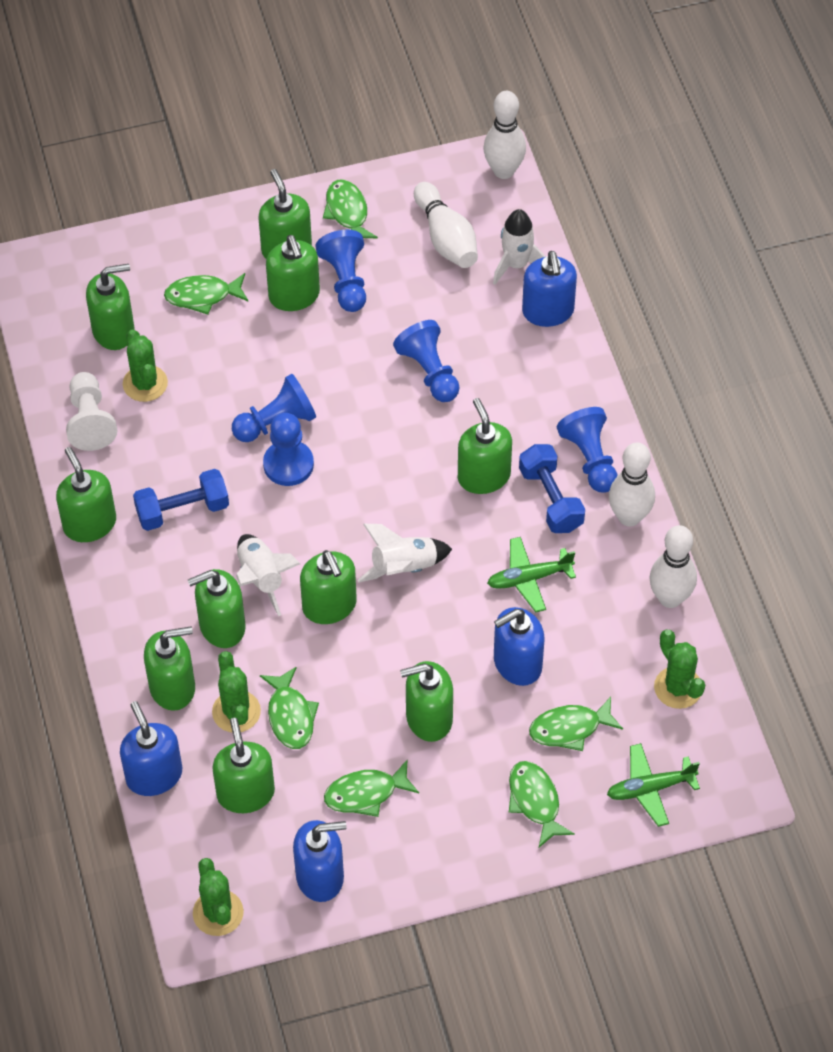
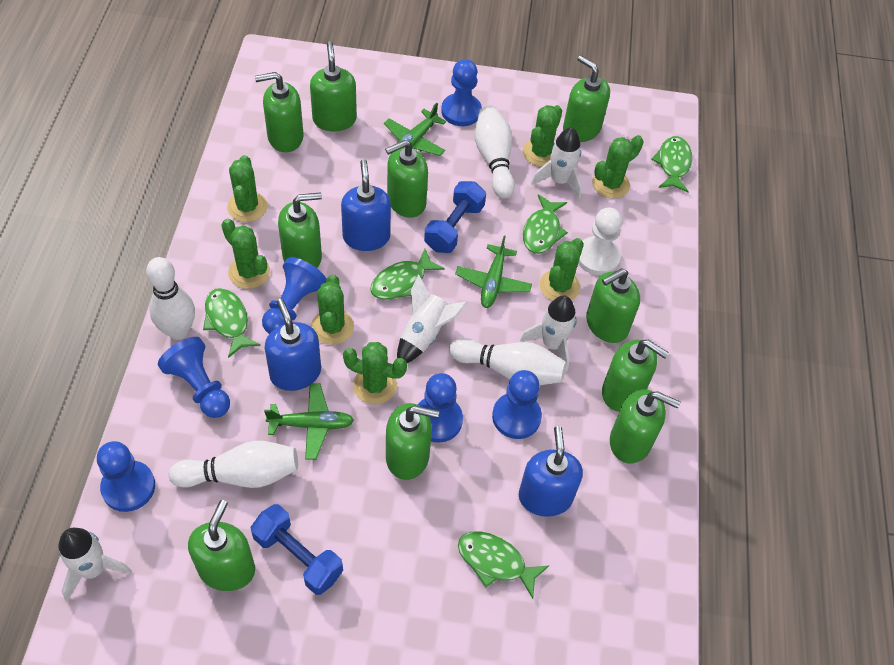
blue pawn: 5 -> 6
blue soap dispenser: 4 -> 3
green cactus: 4 -> 7
green fish: 6 -> 5
green plane: 2 -> 3
white rocket: 3 -> 4

